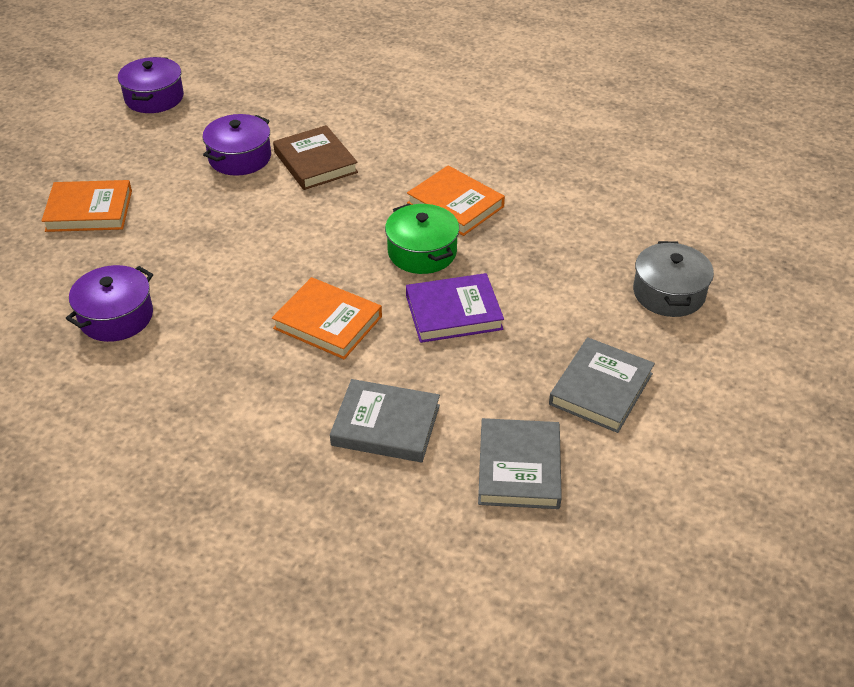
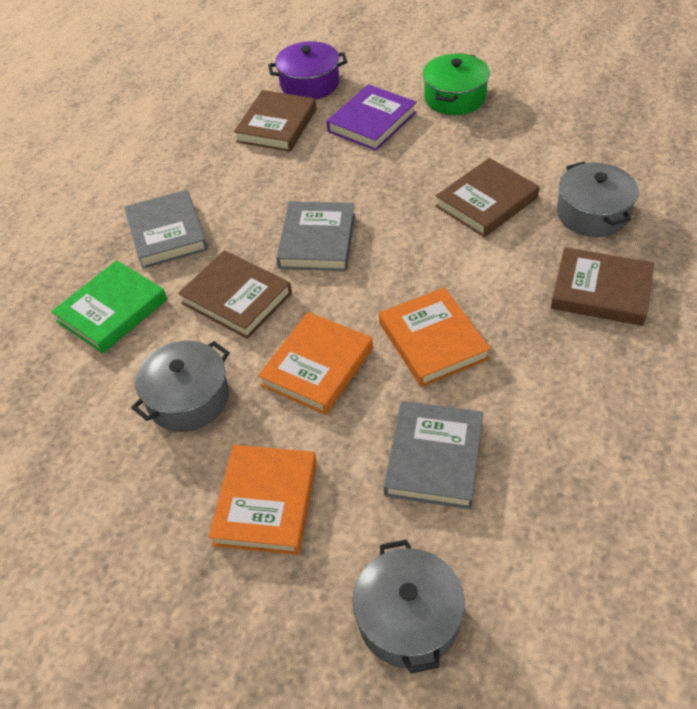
brown book: 1 -> 4
green book: 0 -> 1
grey pot: 1 -> 3
purple pot: 3 -> 1

